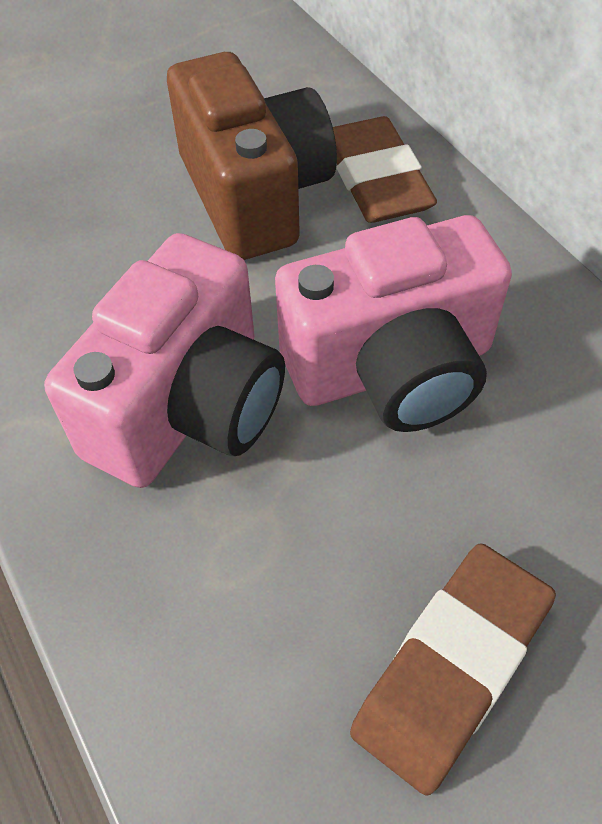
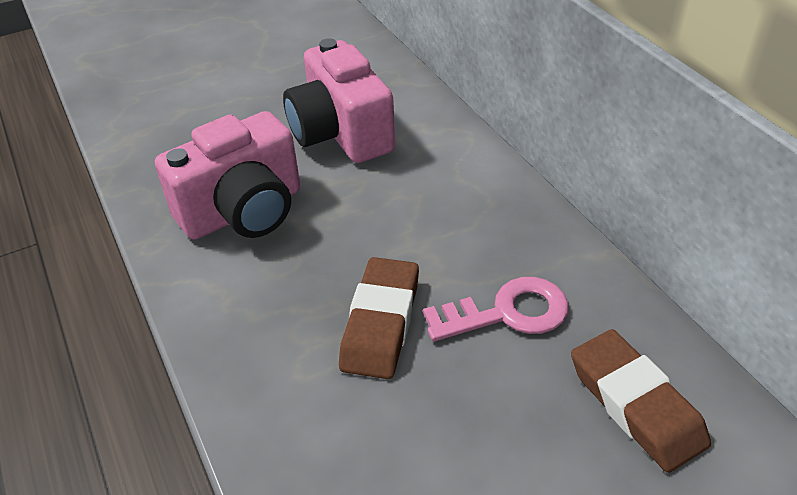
brown camera: 1 -> 0
pink key: 0 -> 1

